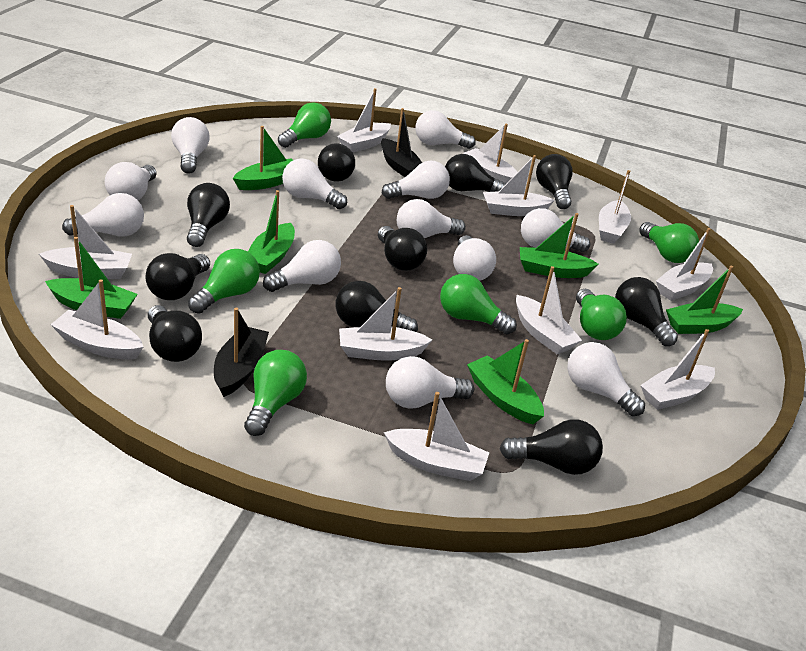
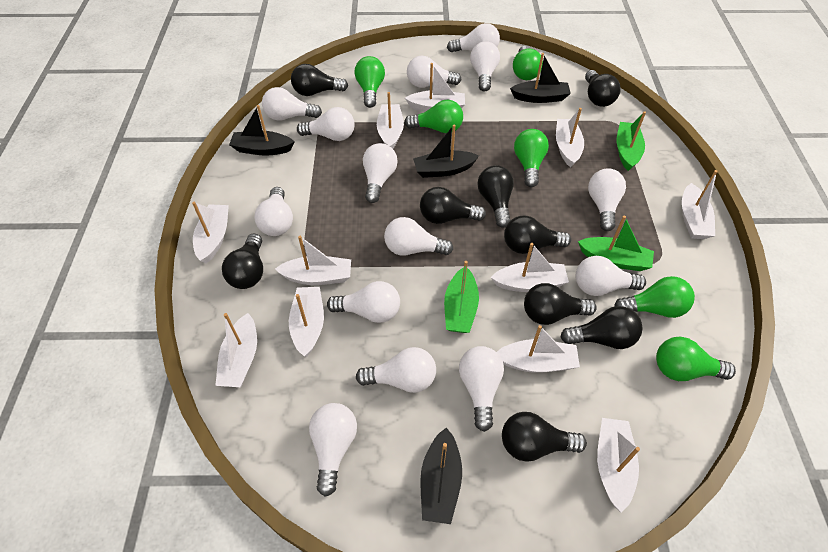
black boat: 2 -> 4
black light bulb: 10 -> 9
green boat: 6 -> 3
white light bulb: 12 -> 14

